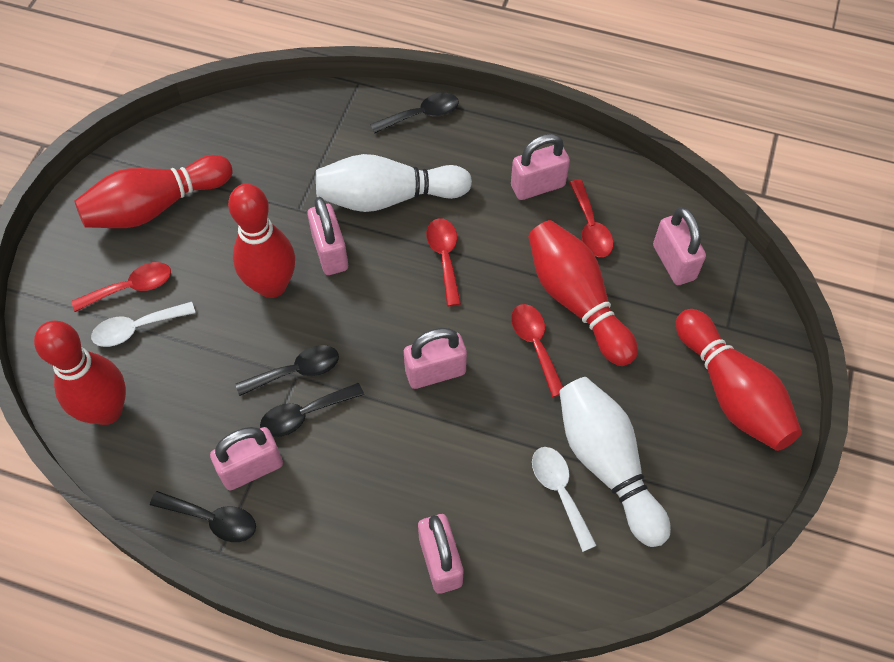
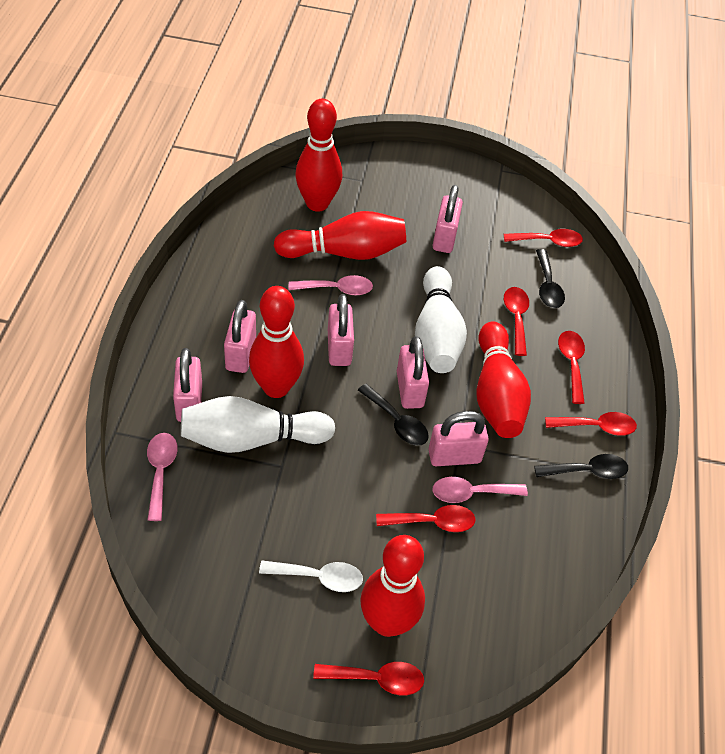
black spoon: 4 -> 3
pink spoon: 0 -> 3
red spoon: 4 -> 6
white spoon: 2 -> 1

